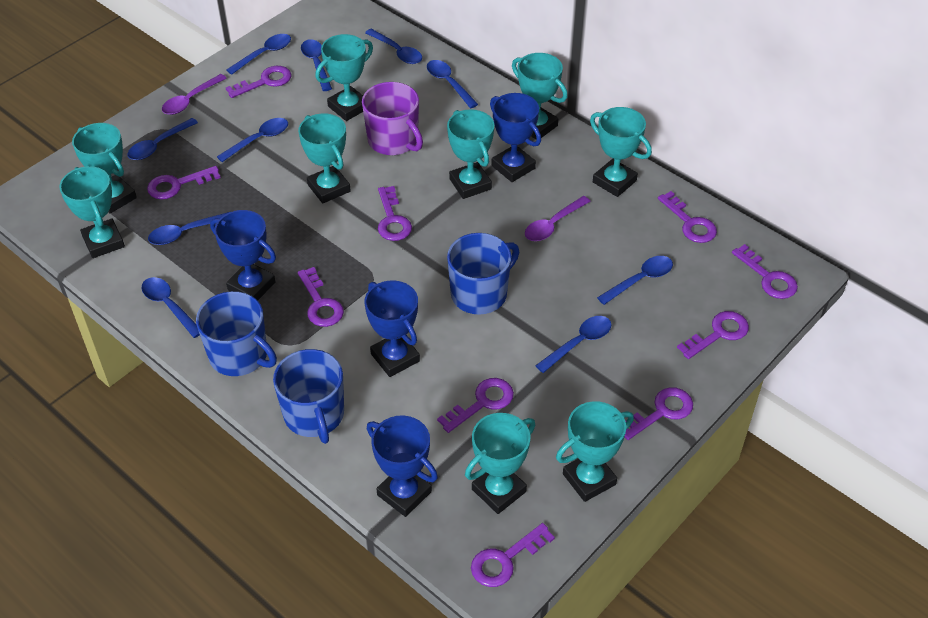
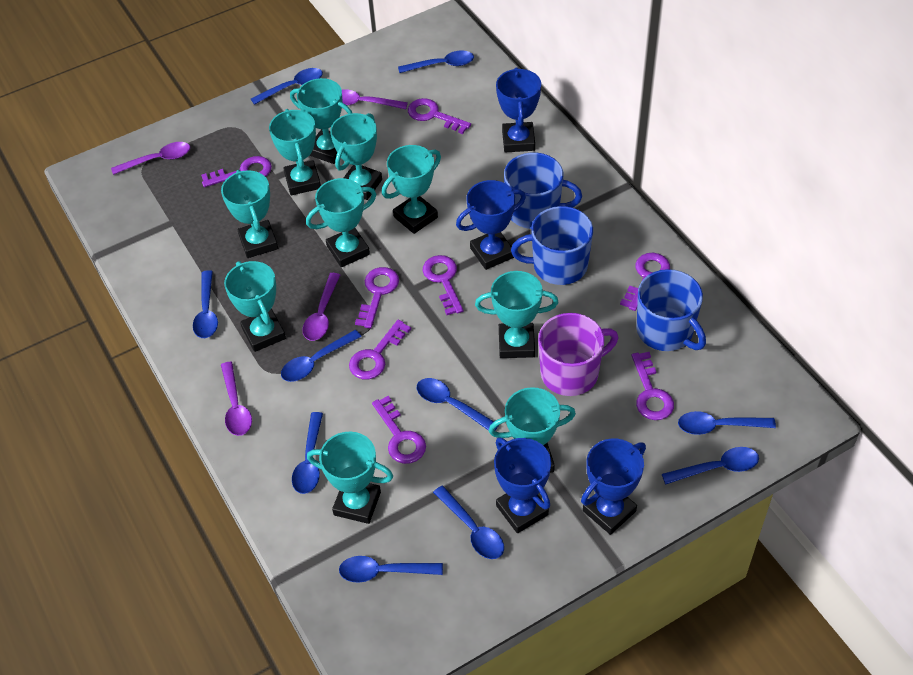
purple key: 10 -> 8
purple spoon: 2 -> 4
turquoise trophy: 9 -> 10

